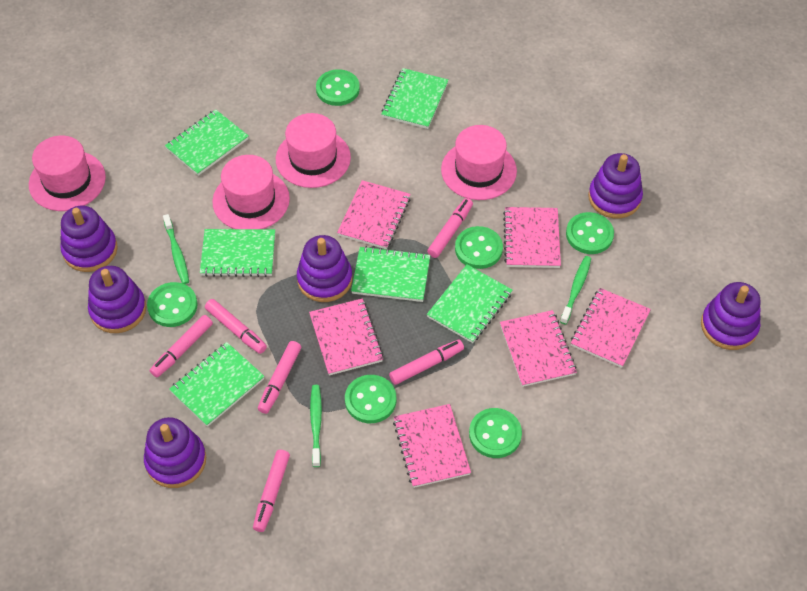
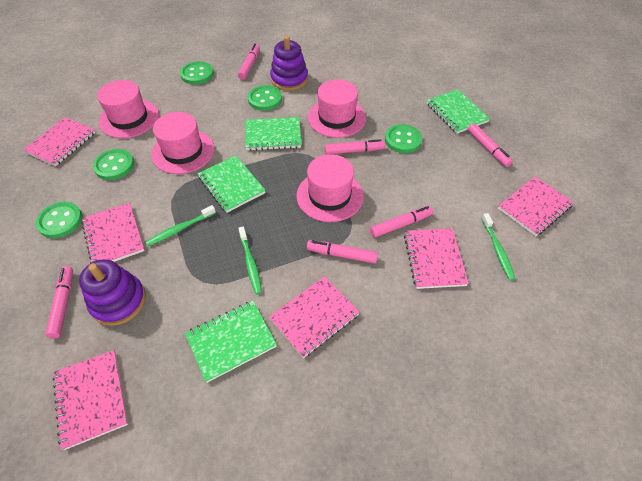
green button: 6 -> 5
green notebook: 6 -> 4
purple stacking toy: 6 -> 2

